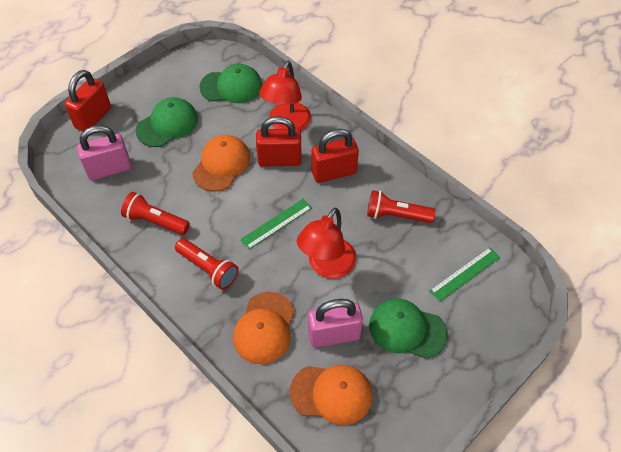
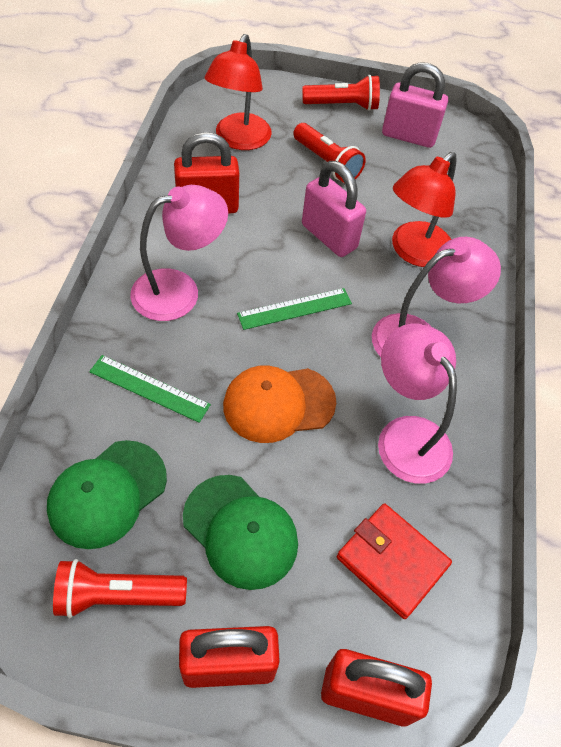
green cap: 3 -> 2
orange cap: 3 -> 1
pink lamp: 0 -> 3
red wallet: 0 -> 1

